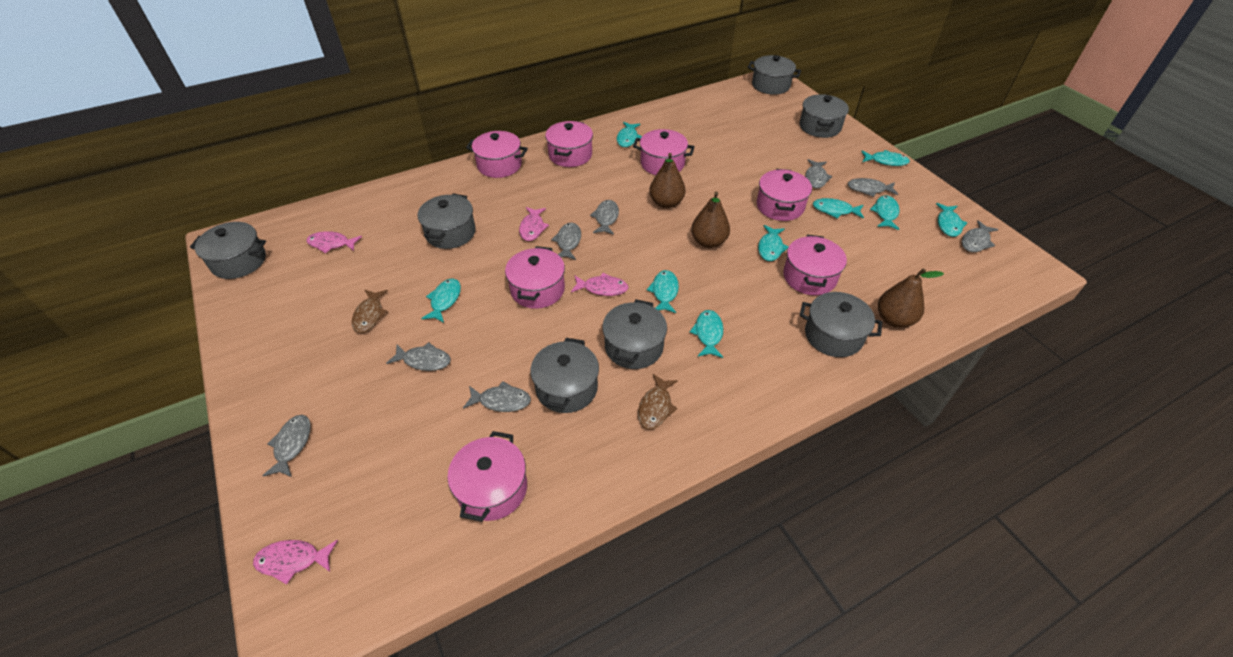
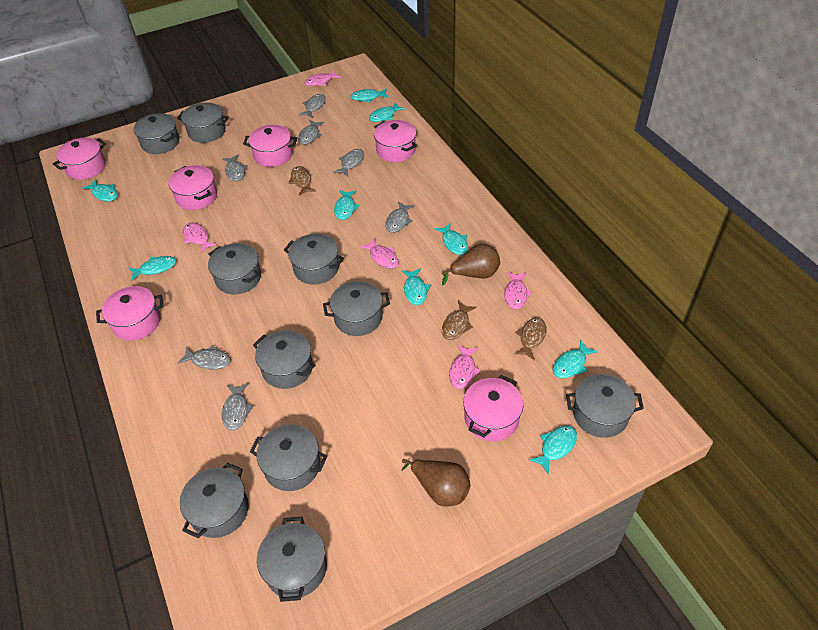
brown fish: 2 -> 3
brown pear: 3 -> 2
grey fish: 8 -> 7
grey pot: 7 -> 10
pink fish: 4 -> 5
pink pot: 7 -> 6

